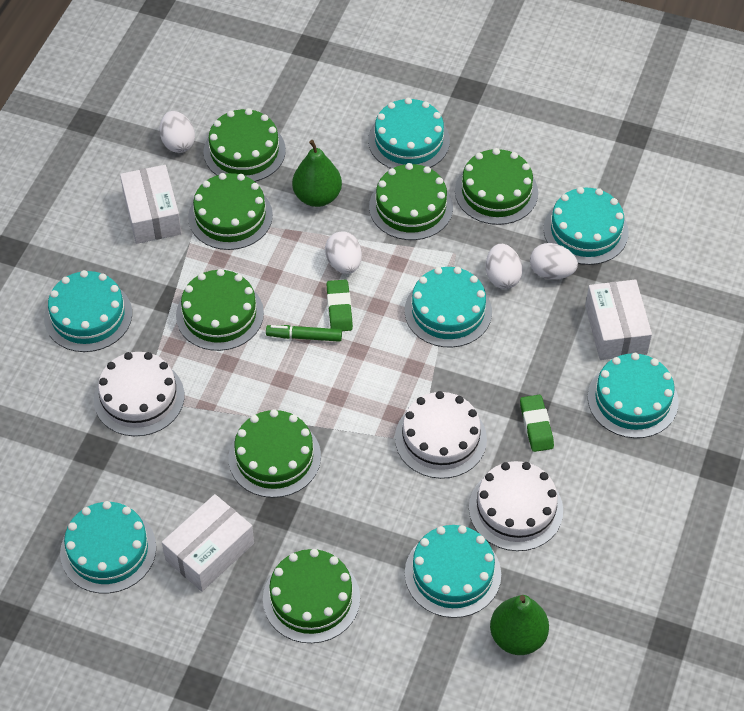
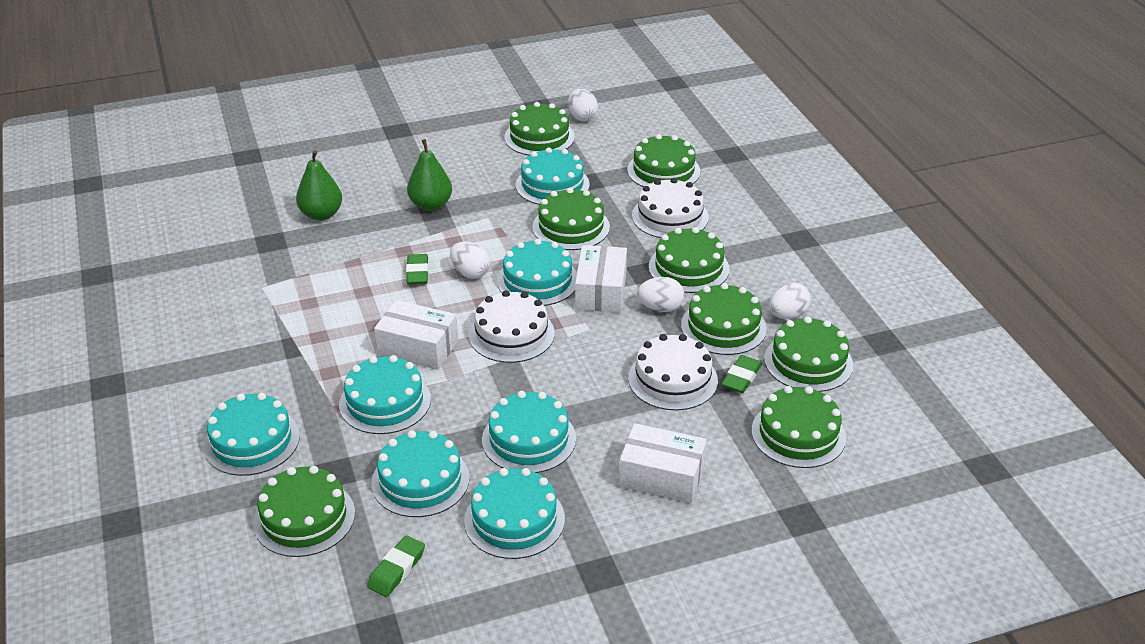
green cake: 7 -> 8
green eraser: 2 -> 3
green marker: 1 -> 0

